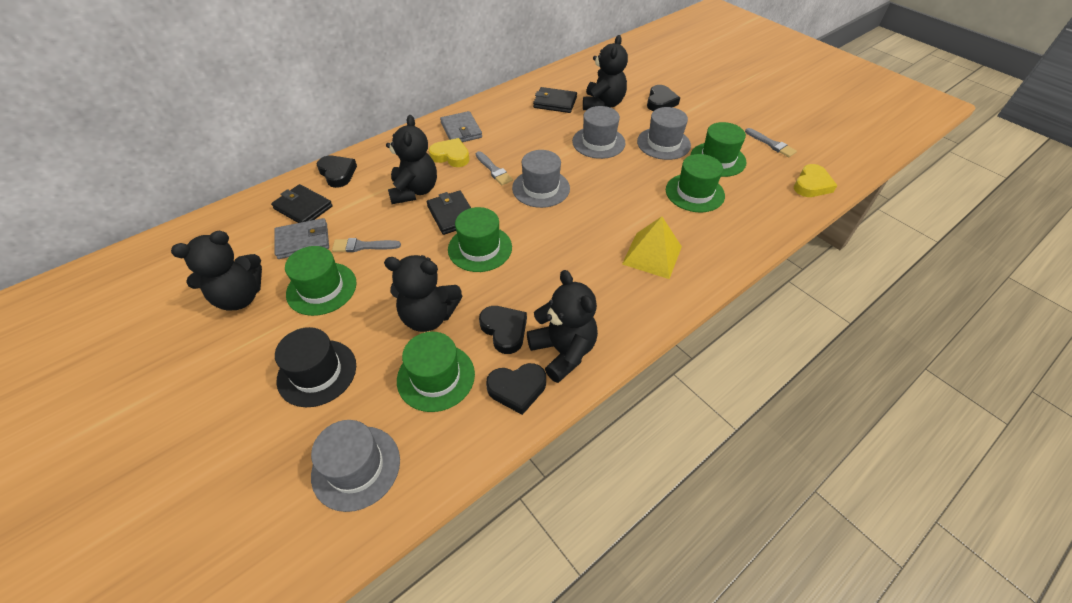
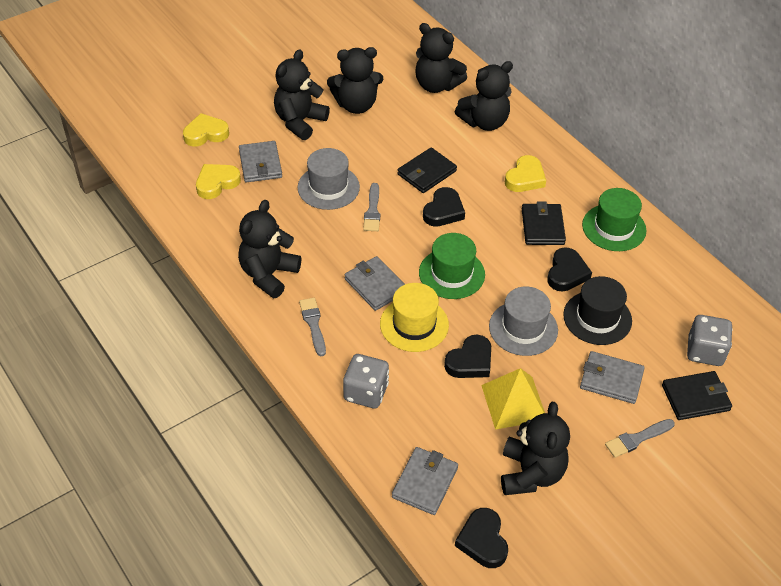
black teddy bear: 5 -> 6
green hat: 5 -> 2
grey dice: 0 -> 2
grey hat: 4 -> 2
grey wallet: 2 -> 4
yellow hat: 0 -> 1
yellow heart: 2 -> 3

